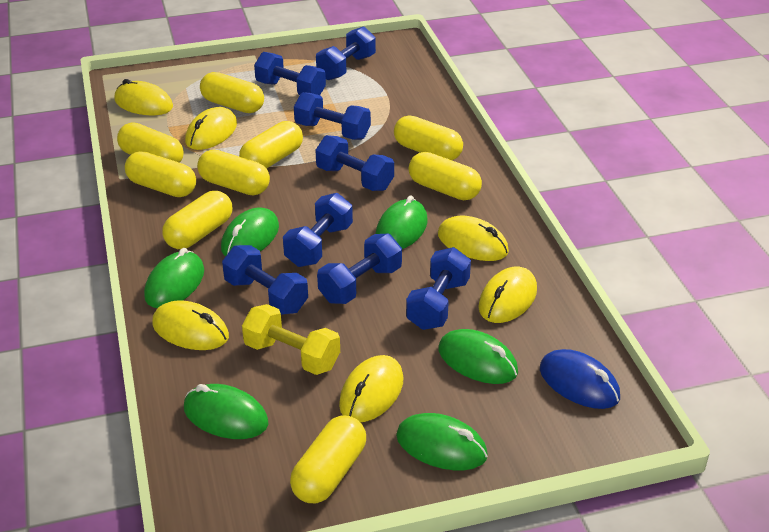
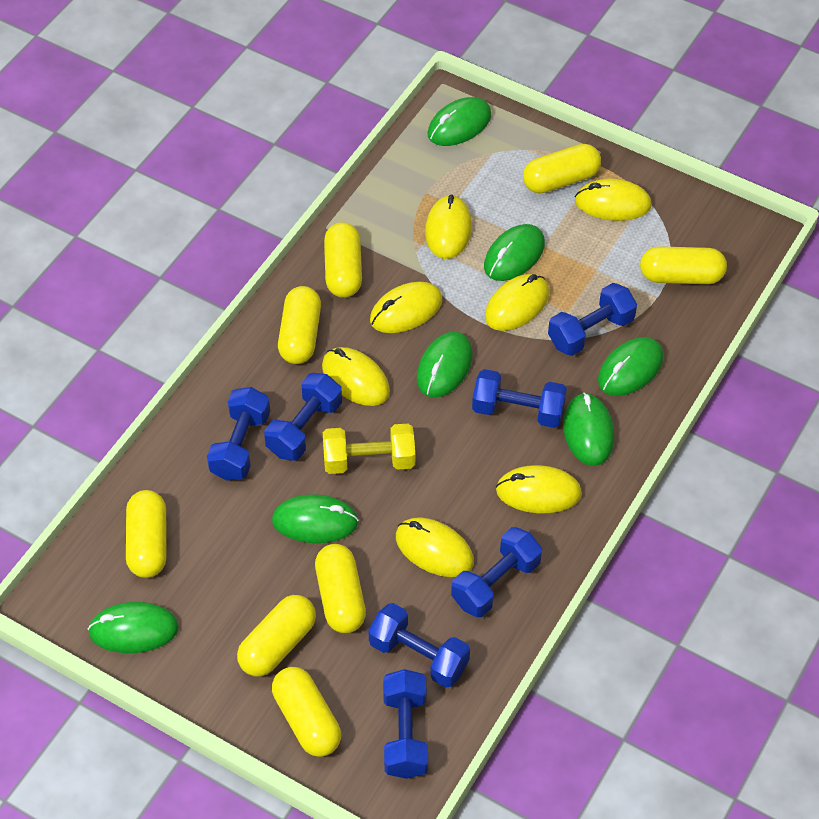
blue dumbbell: 8 -> 7
blue mouse: 1 -> 0
green mouse: 6 -> 7
yellow capsule: 9 -> 8
yellow mouse: 6 -> 7

